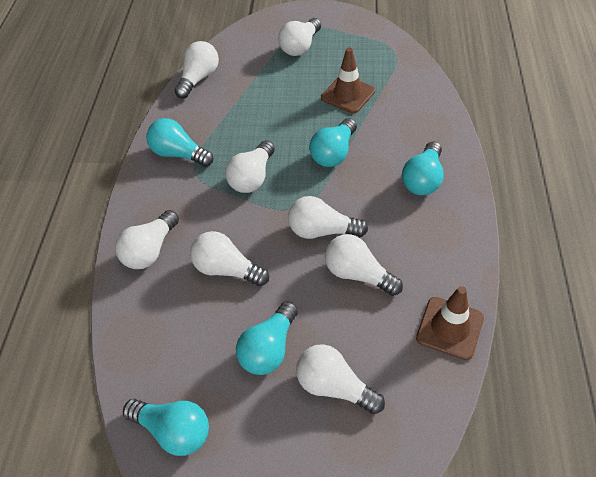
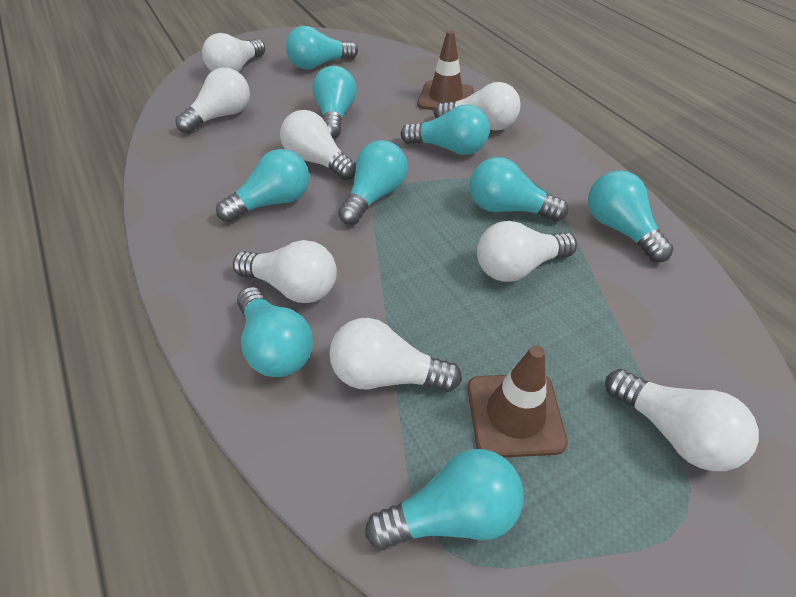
turquoise light bulb: 5 -> 9

